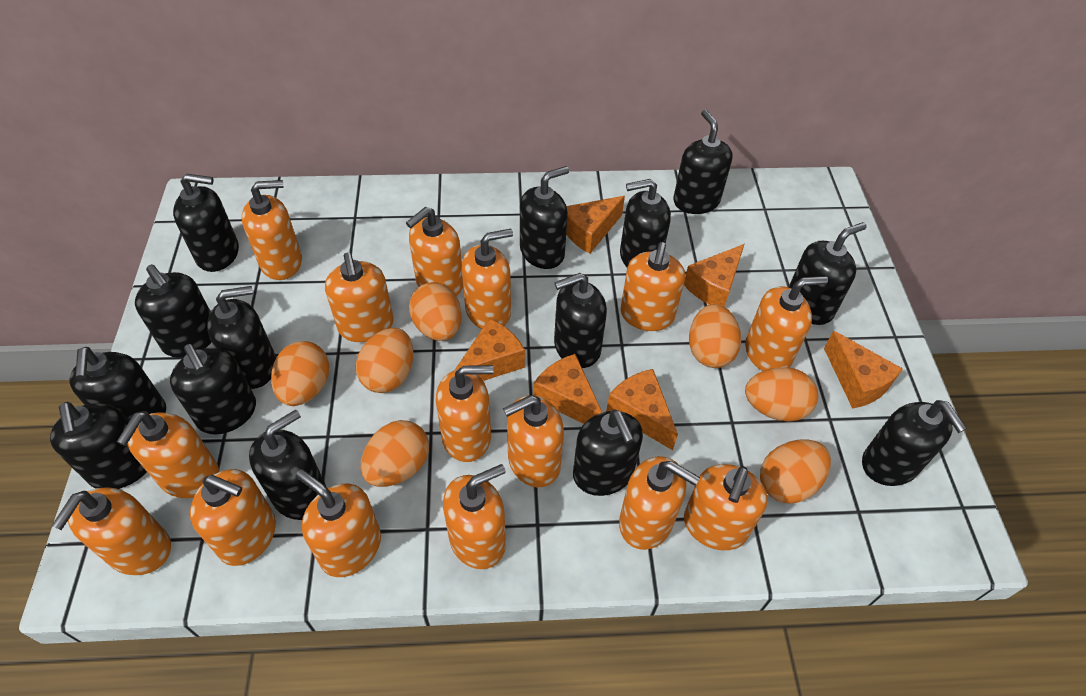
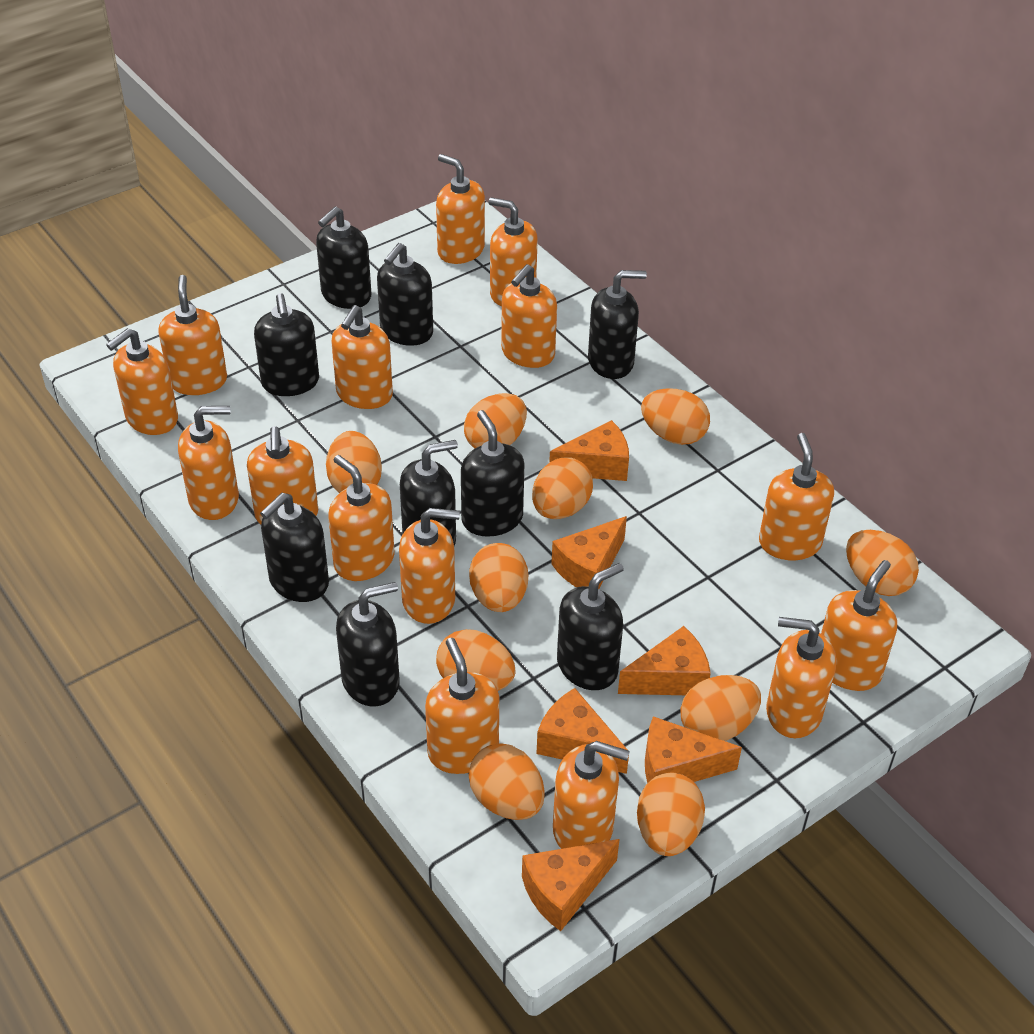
black soap dispenser: 14 -> 9
orange egg: 7 -> 10

